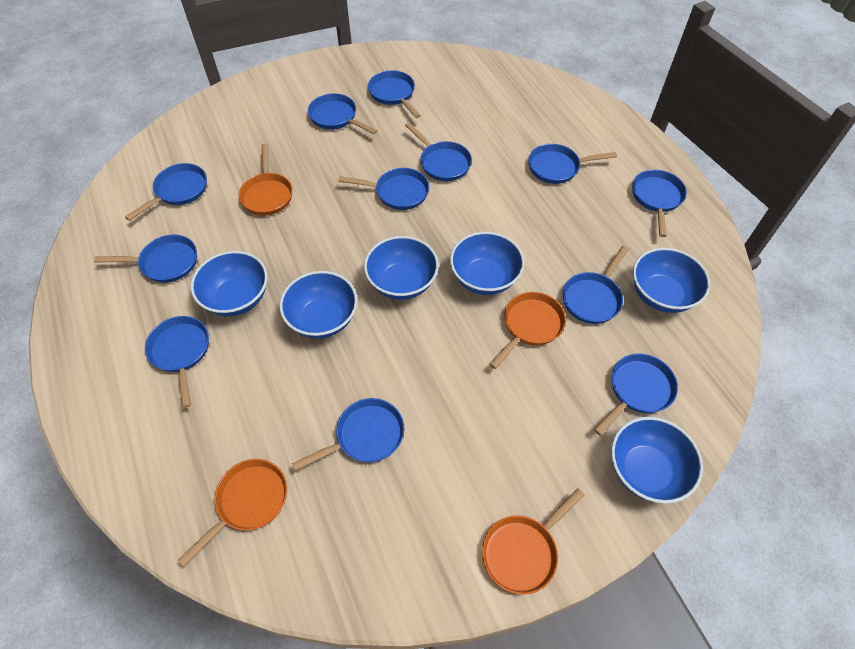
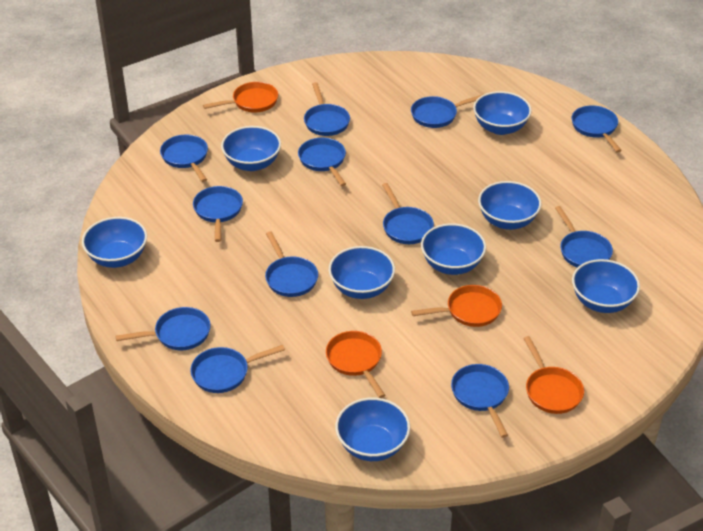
blue bowl: 6 -> 8

